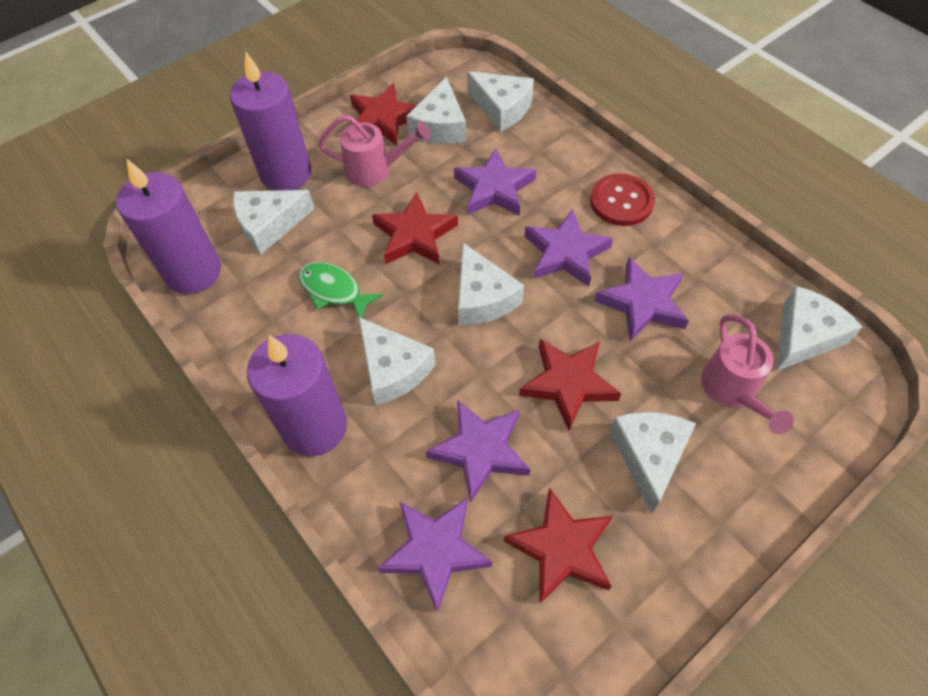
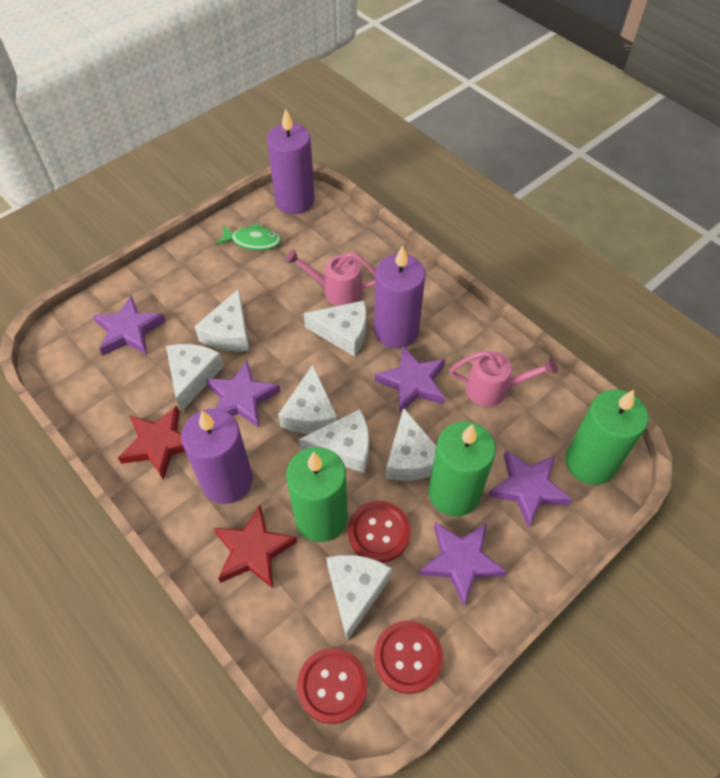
green candle: 0 -> 3
red button: 1 -> 3
red star: 4 -> 2

